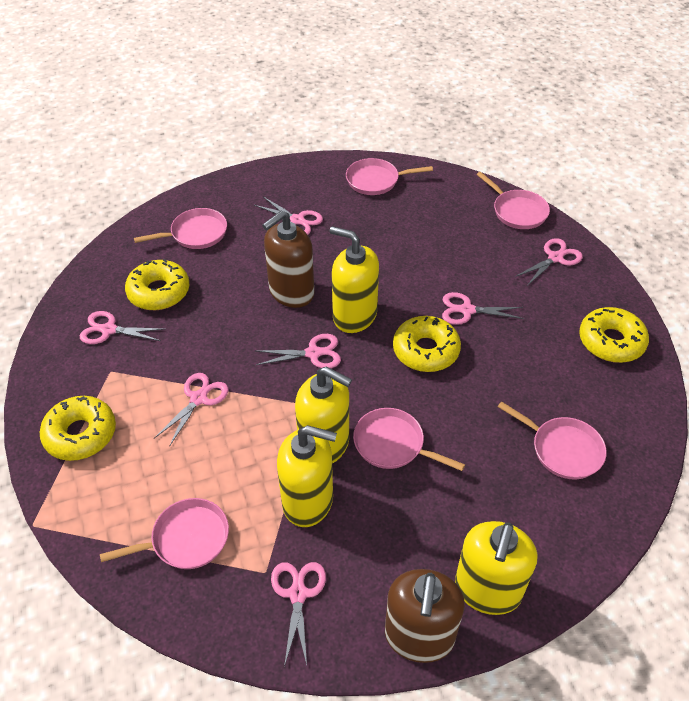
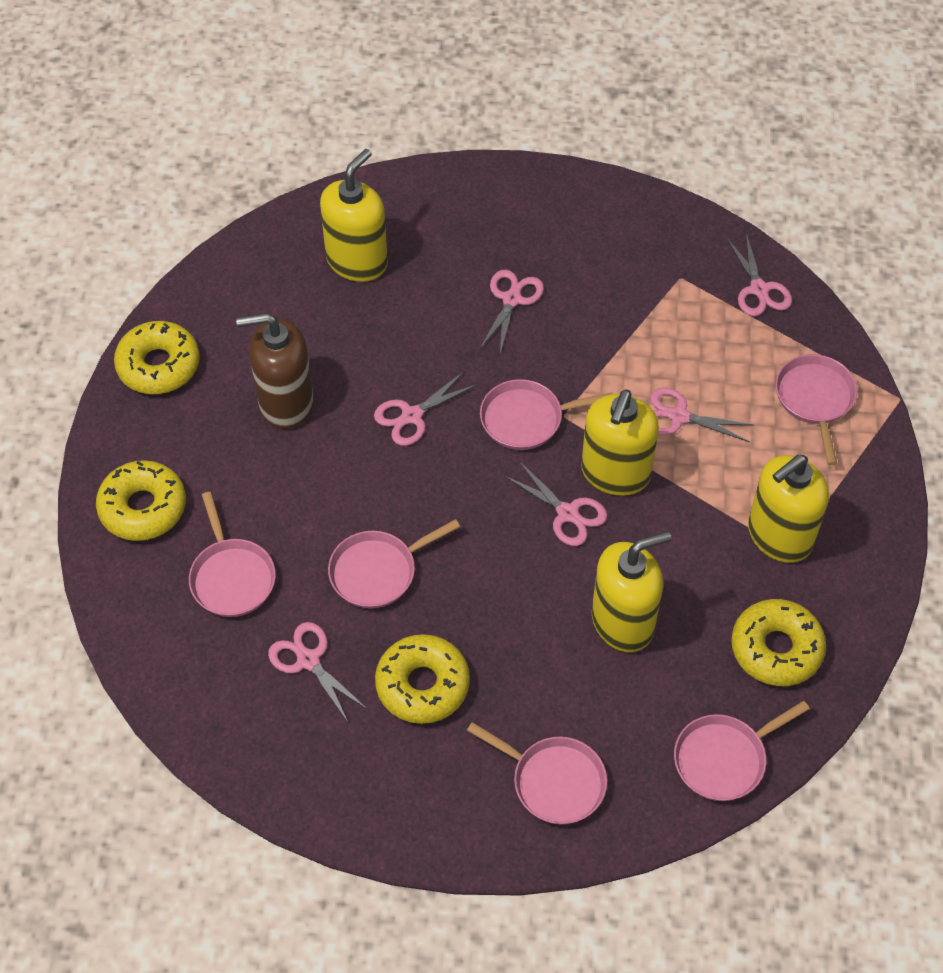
brown soap dispenser: 2 -> 1
pink scissors: 7 -> 6

